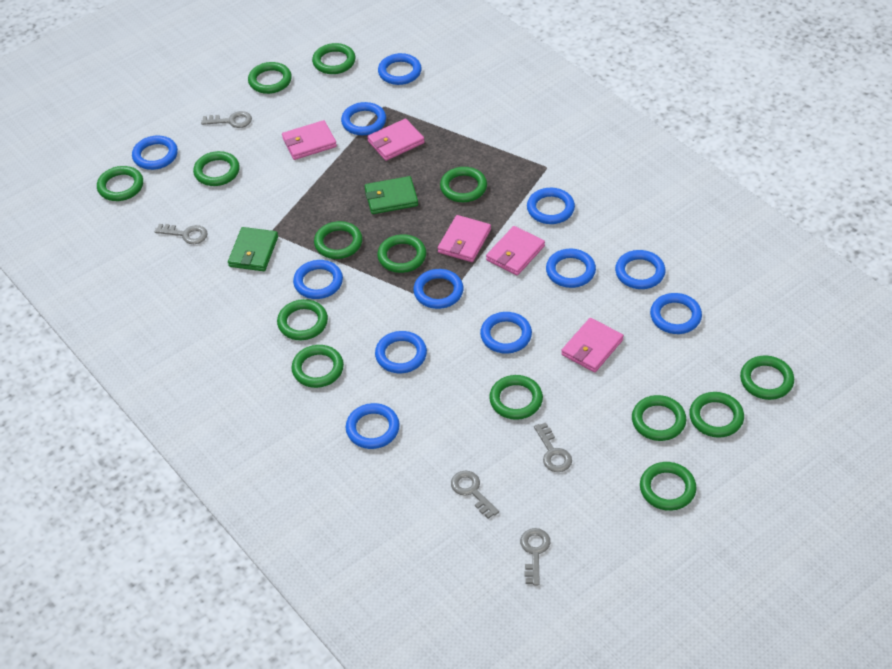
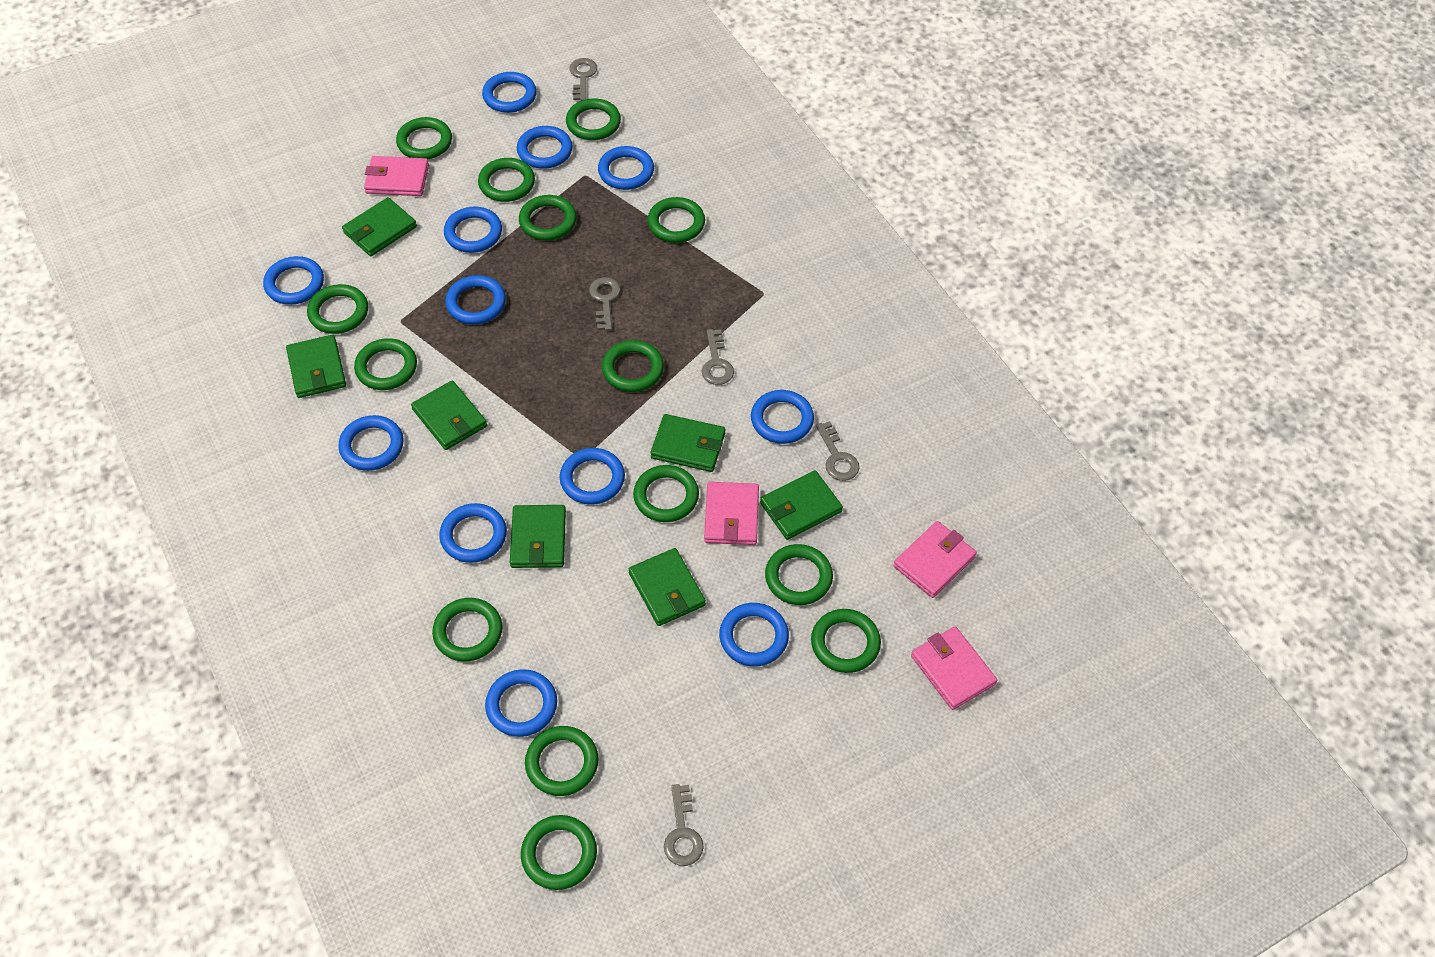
green wallet: 2 -> 7
pink wallet: 5 -> 4

